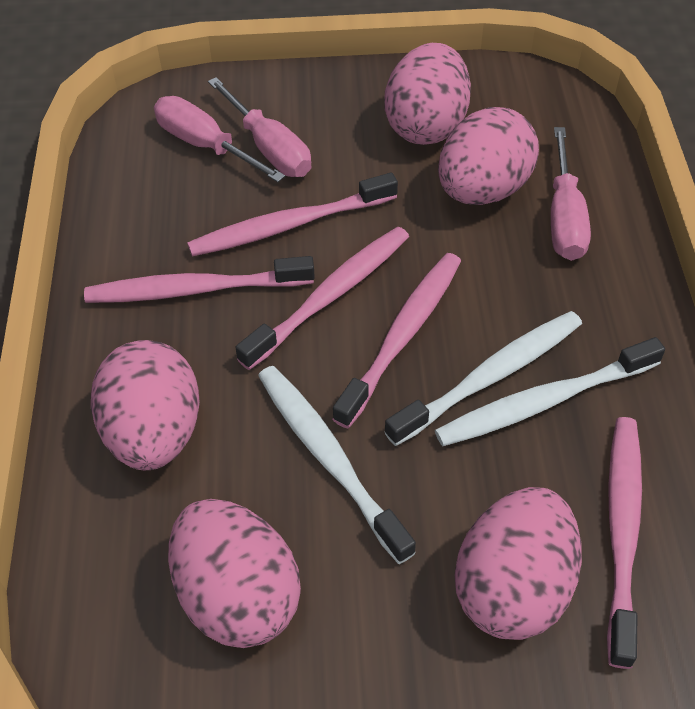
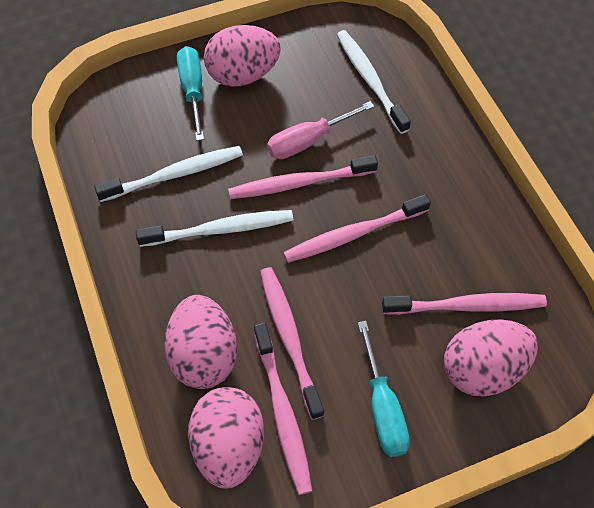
pink egg: 5 -> 4
pink screwdriver: 3 -> 1
turquoise screwdriver: 0 -> 2

